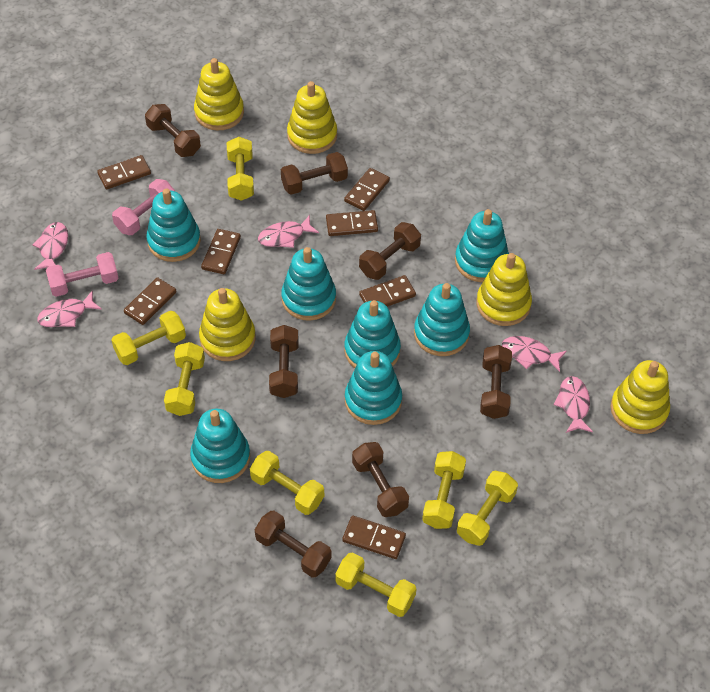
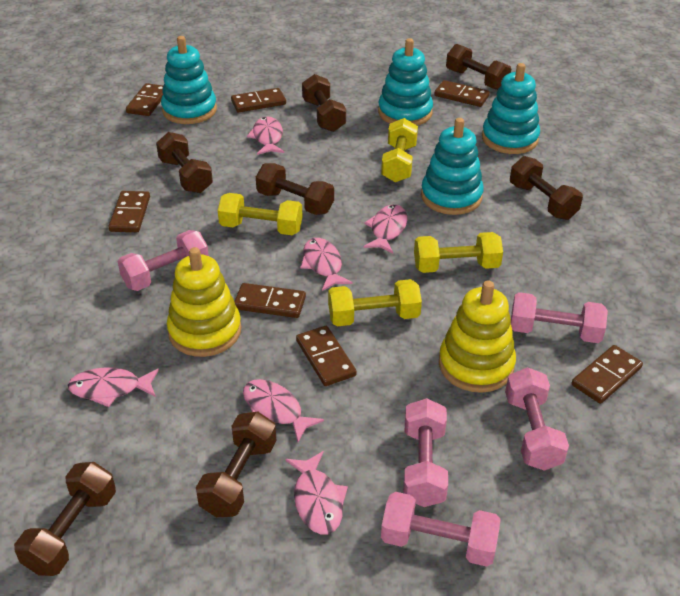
pink dumbbell: 2 -> 5
pink fish: 5 -> 6
turquoise stacking toy: 7 -> 4
yellow dumbbell: 7 -> 4
yellow stacking toy: 5 -> 2

